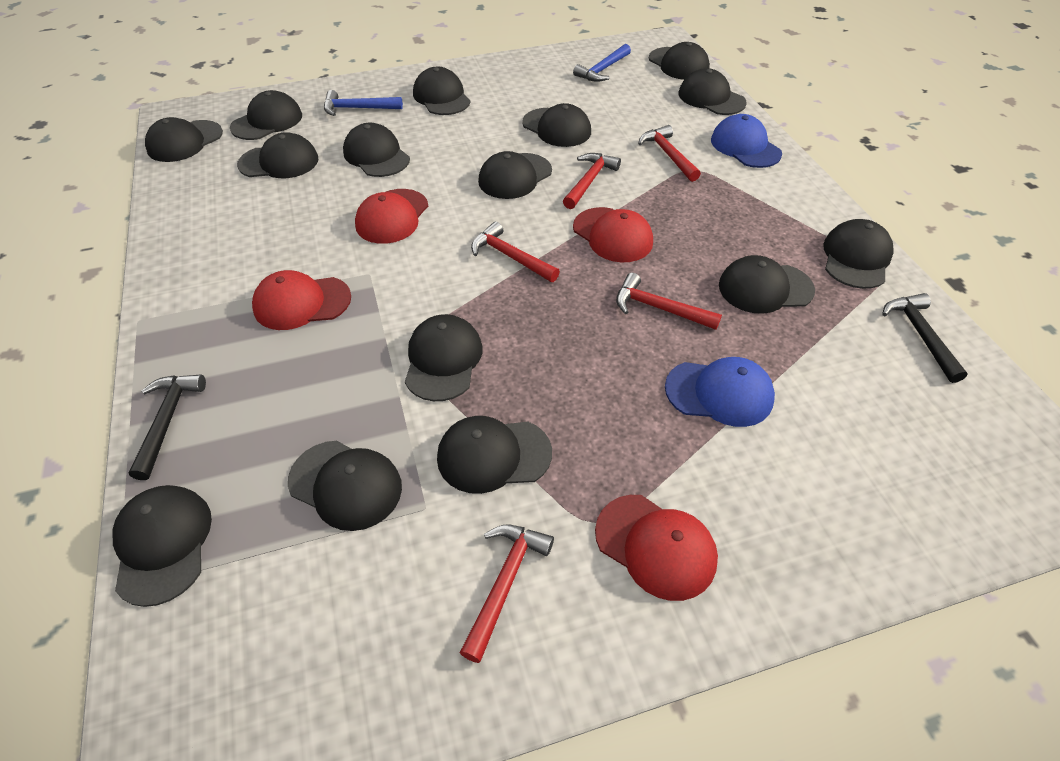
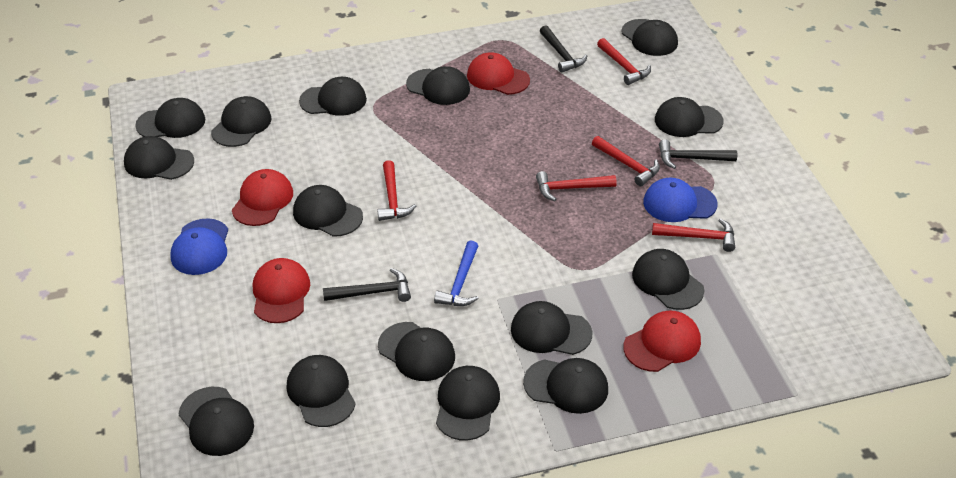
black hammer: 2 -> 3
blue hammer: 2 -> 1

